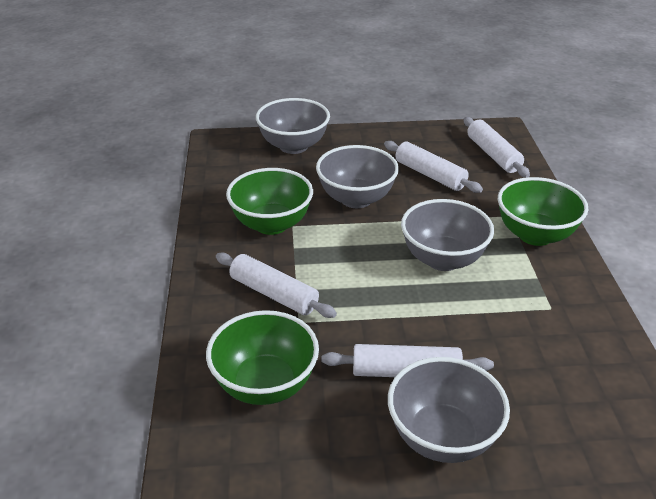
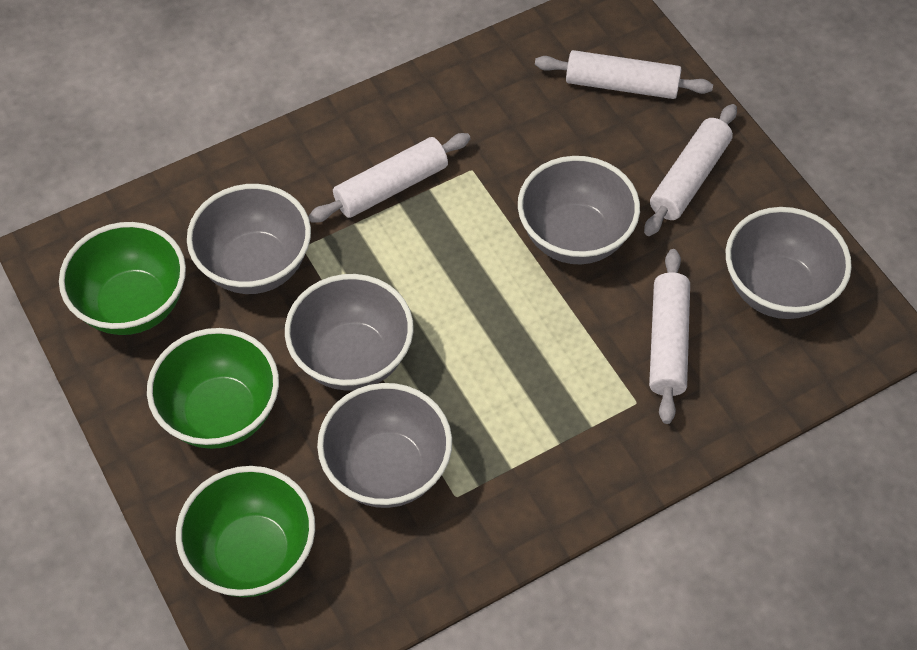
grey bowl: 4 -> 5

